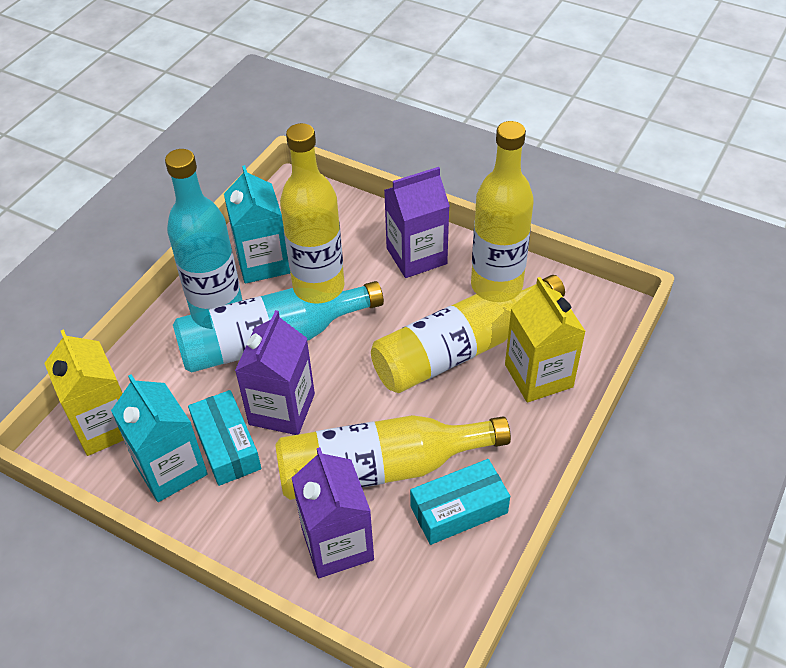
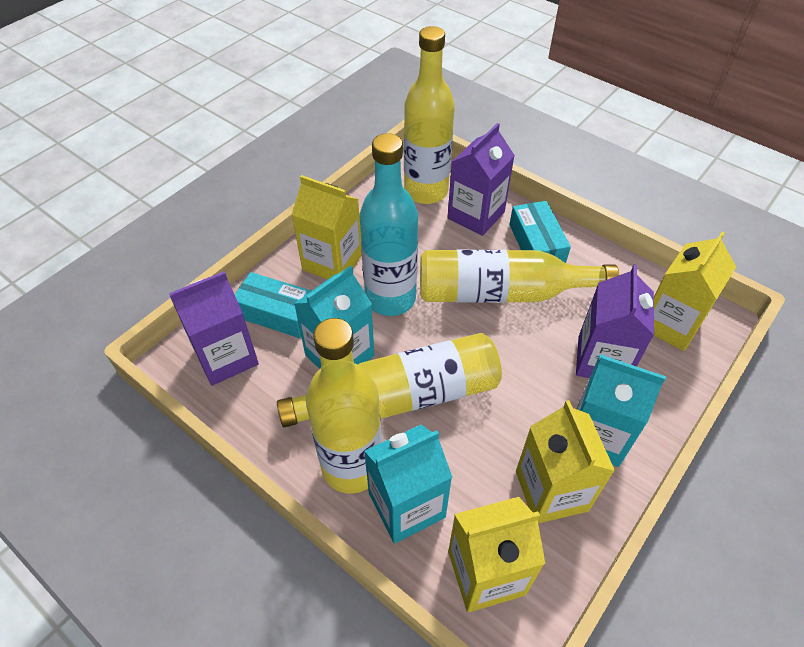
turquoise bottle: 2 -> 1
turquoise carton: 2 -> 3
yellow carton: 2 -> 4

